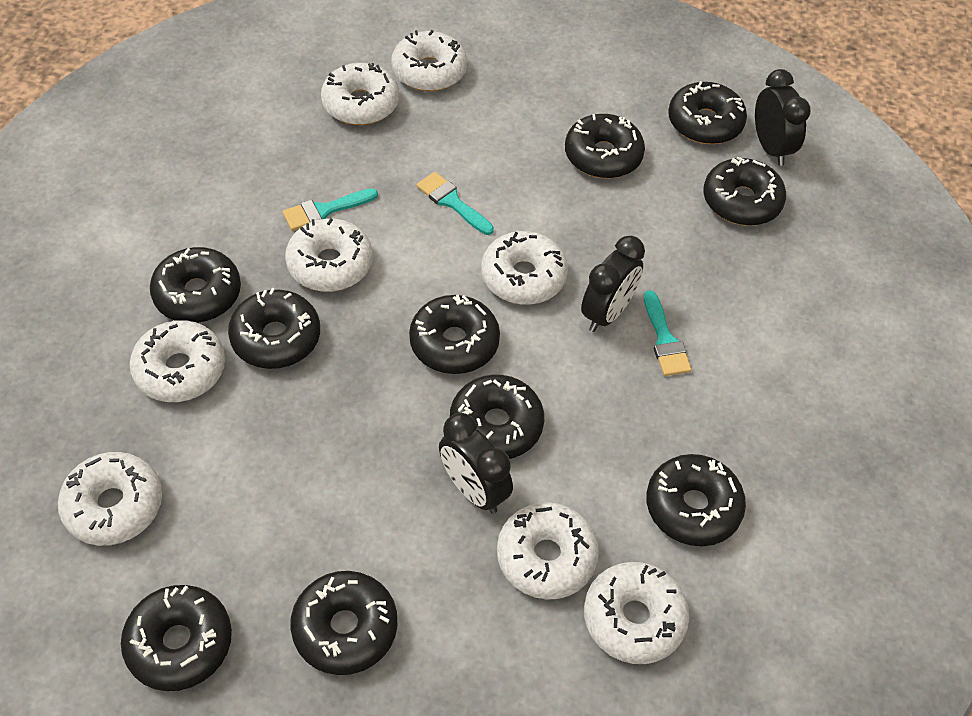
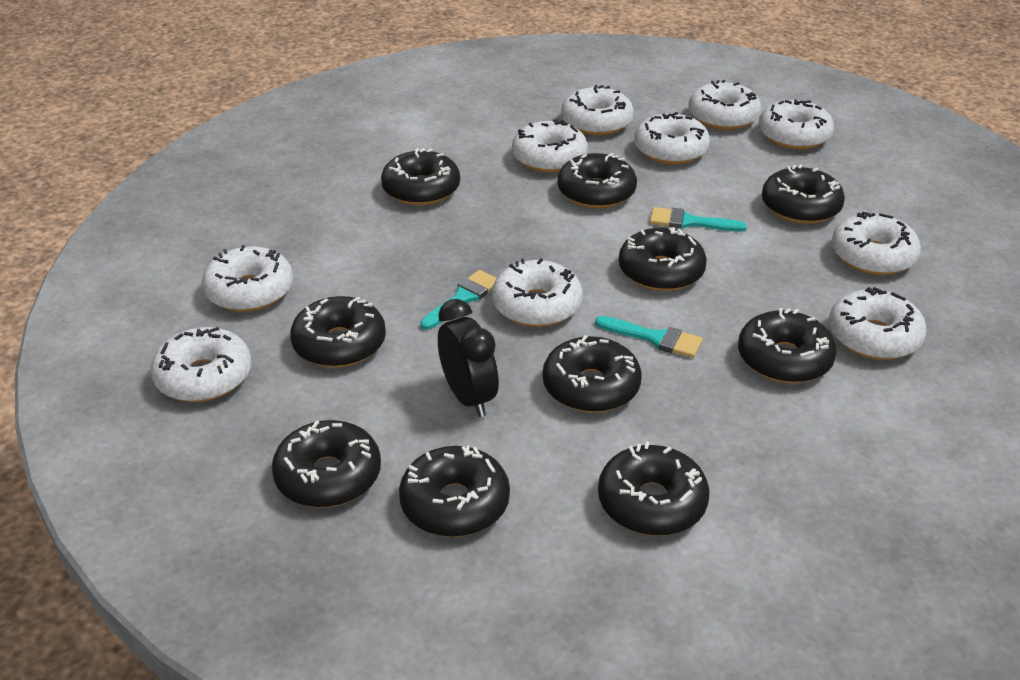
black clock: 3 -> 1
white donut: 8 -> 10

